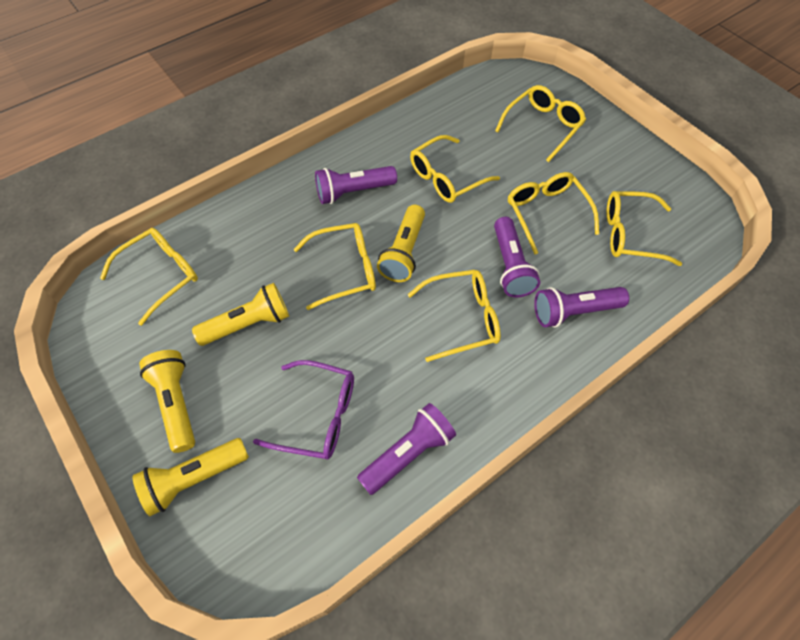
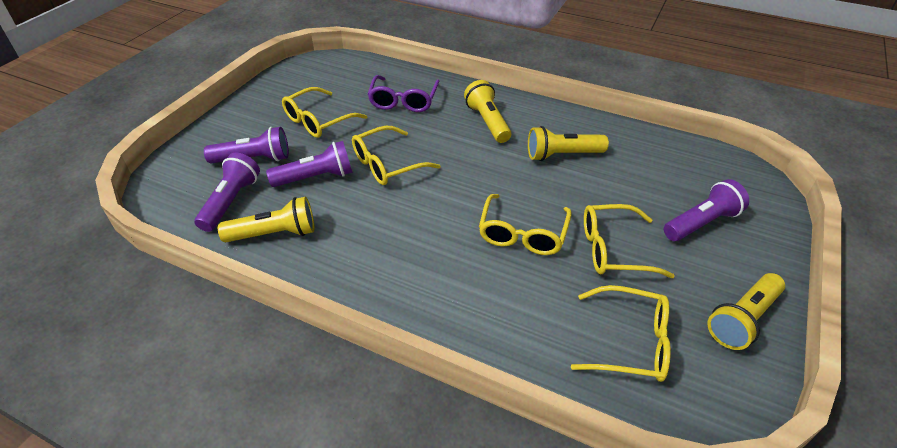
yellow glasses: 7 -> 5

